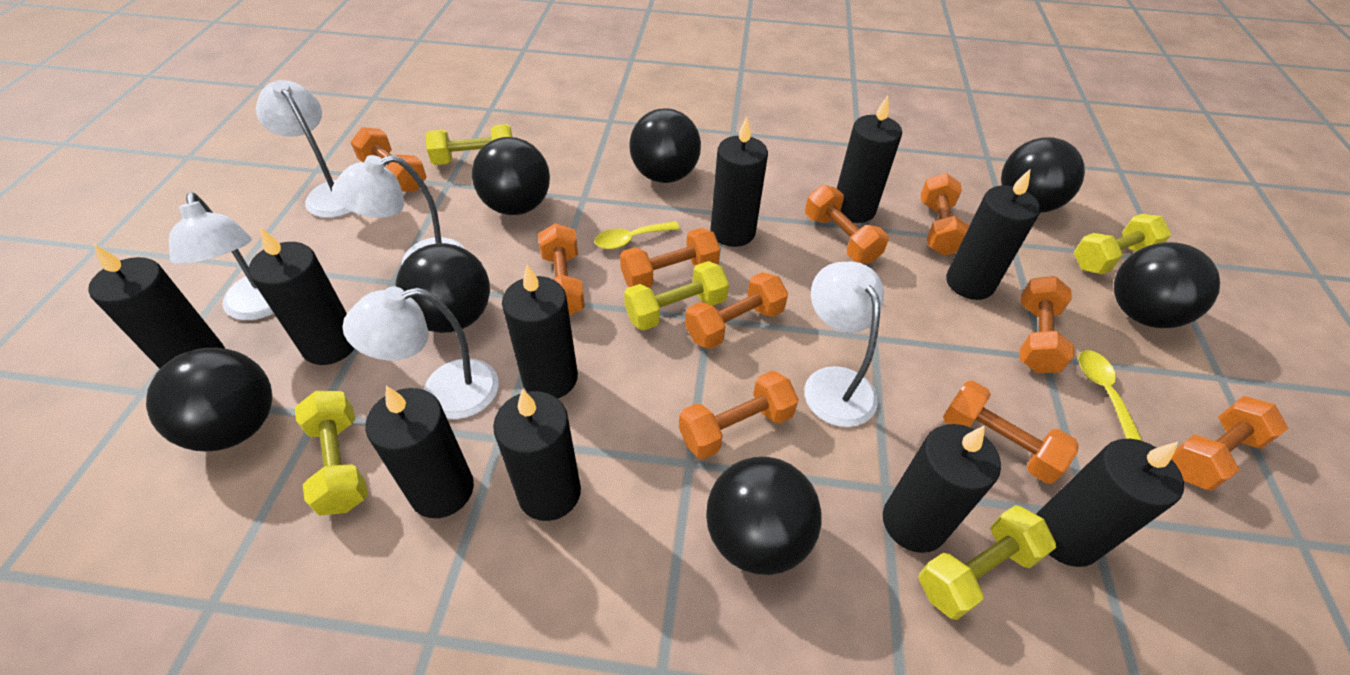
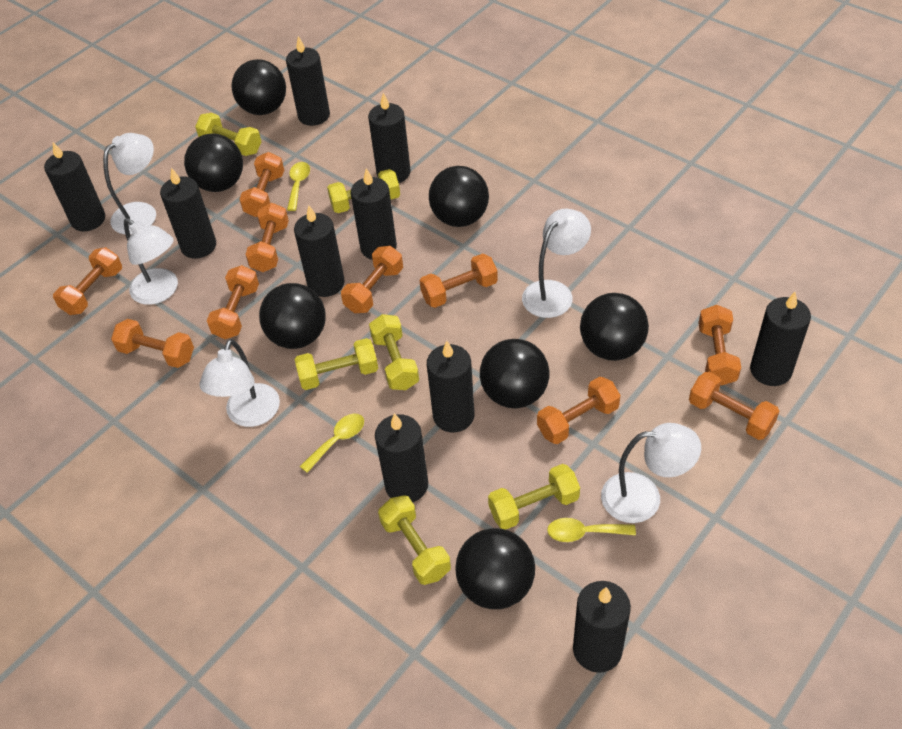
yellow dumbbell: 5 -> 6
yellow spoon: 2 -> 3

